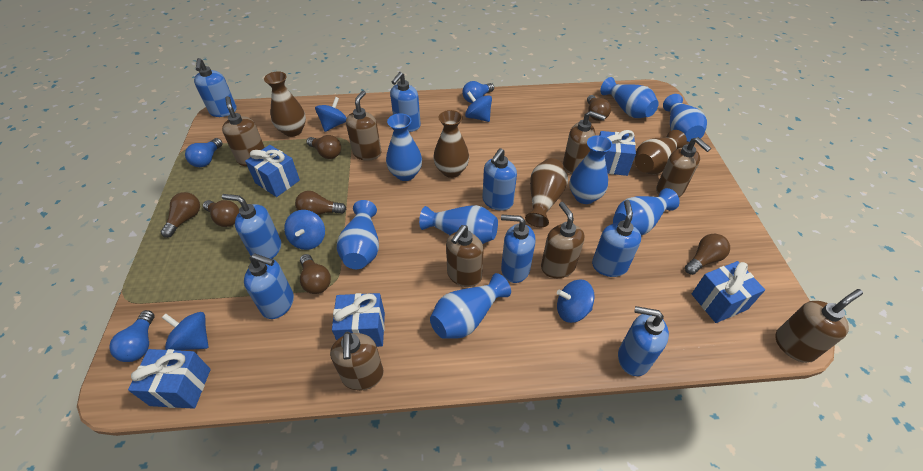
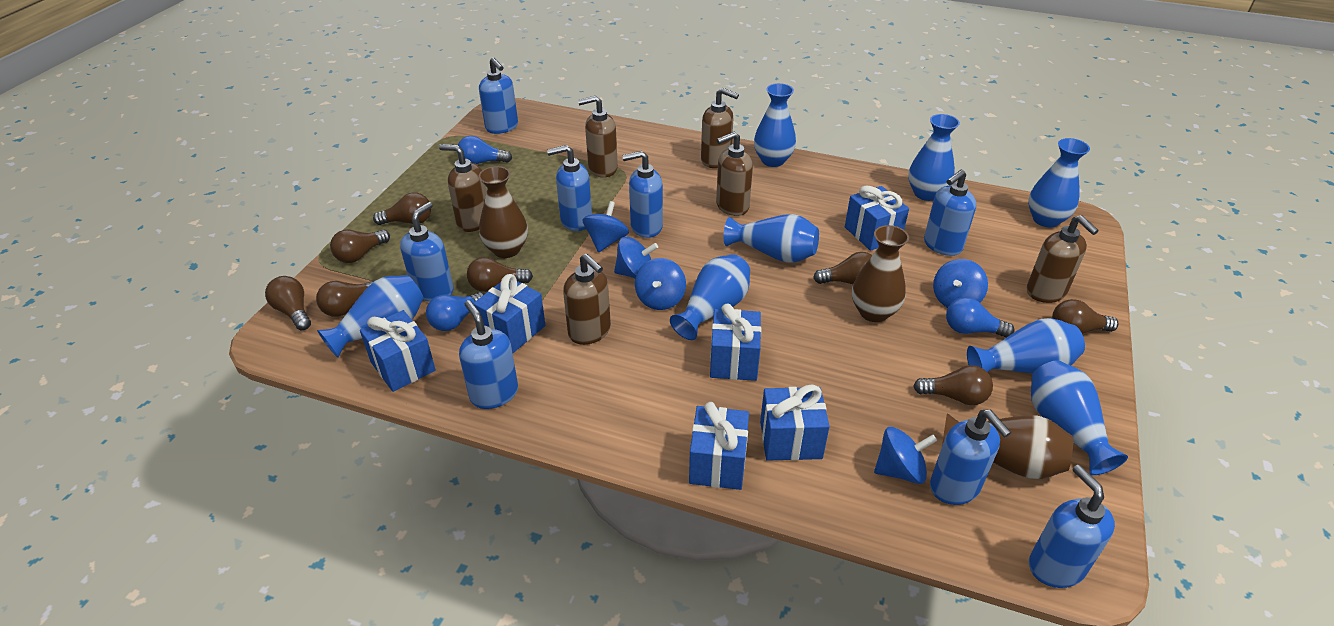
blue gift: 5 -> 6
brown light bulb: 7 -> 8
brown soap dispenser: 8 -> 6
brown vase: 4 -> 3

